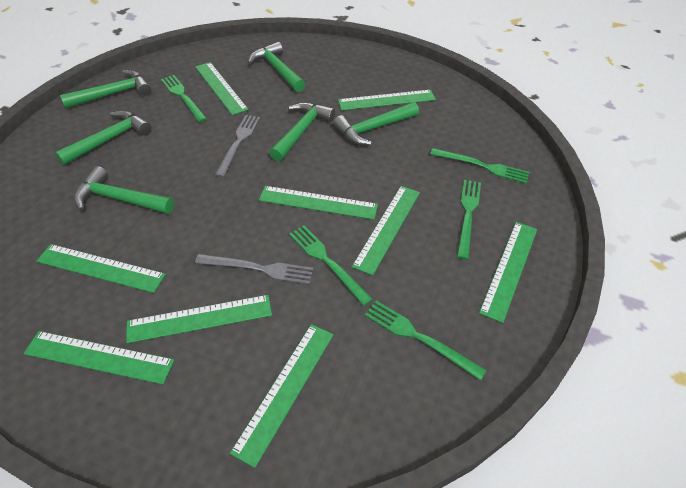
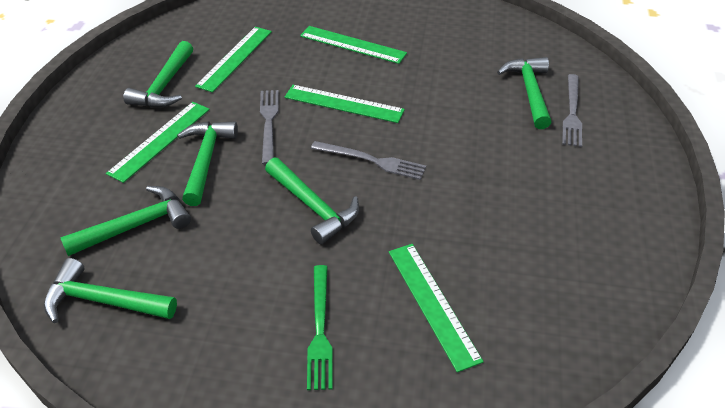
green fork: 5 -> 1
green ruler: 9 -> 5
grey fork: 2 -> 3

